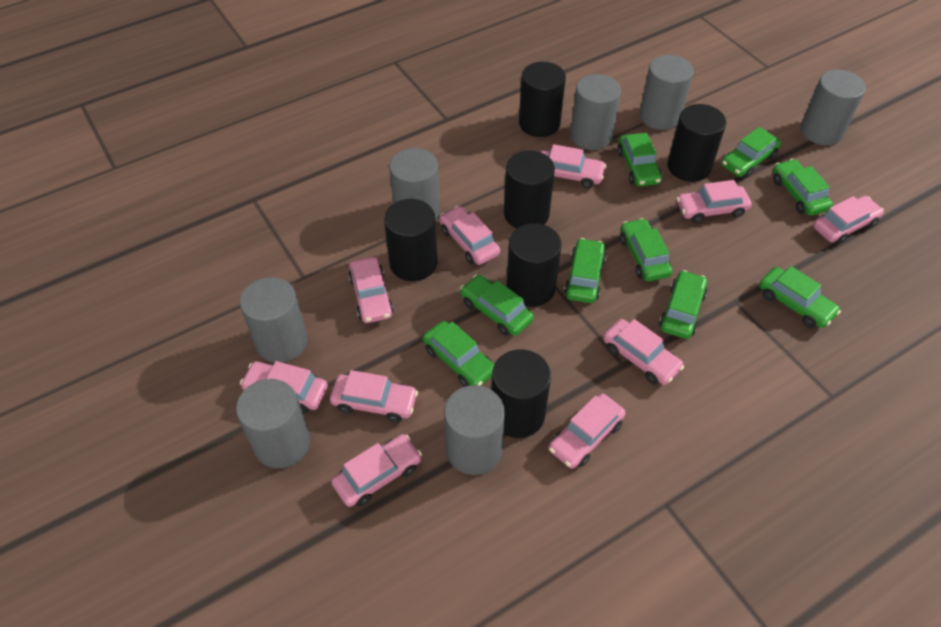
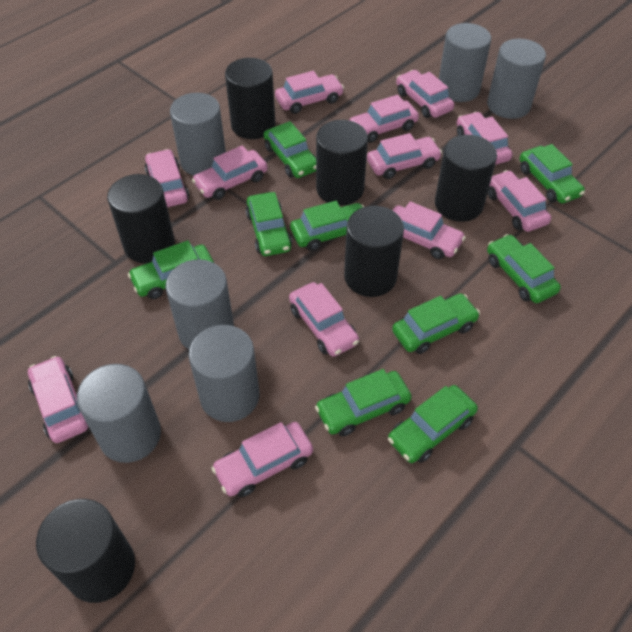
grey cylinder: 7 -> 6
pink car: 10 -> 12

